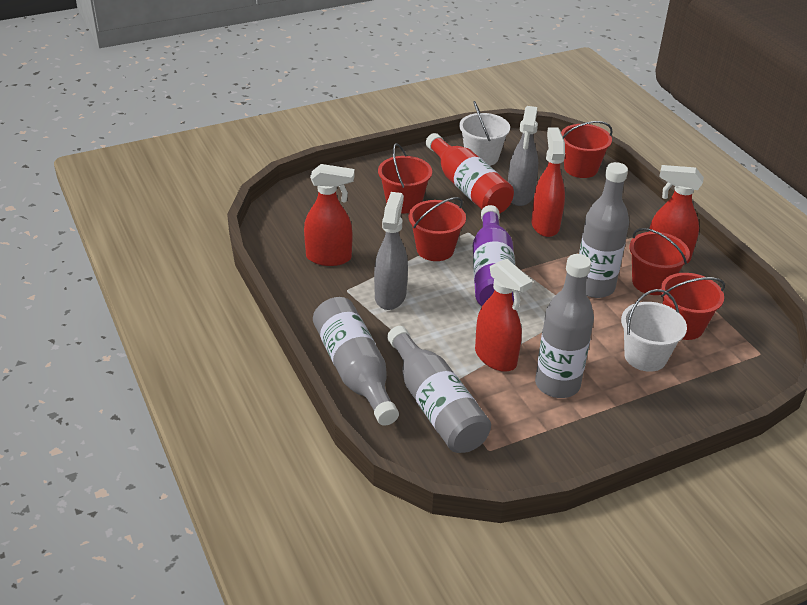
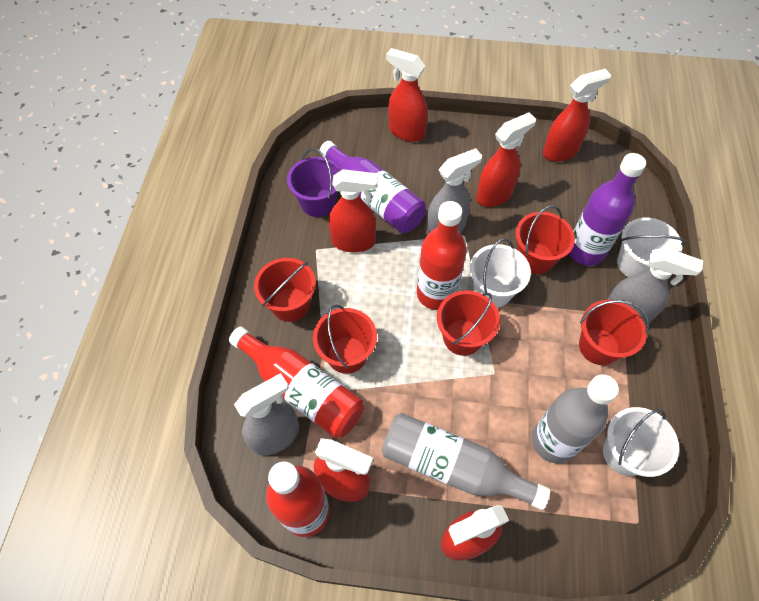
grey bottle: 4 -> 2
grey spray bottle: 2 -> 3
purple bottle: 1 -> 2
purple bucket: 0 -> 1
red bottle: 1 -> 3
red spray bottle: 4 -> 6
white bucket: 2 -> 3

